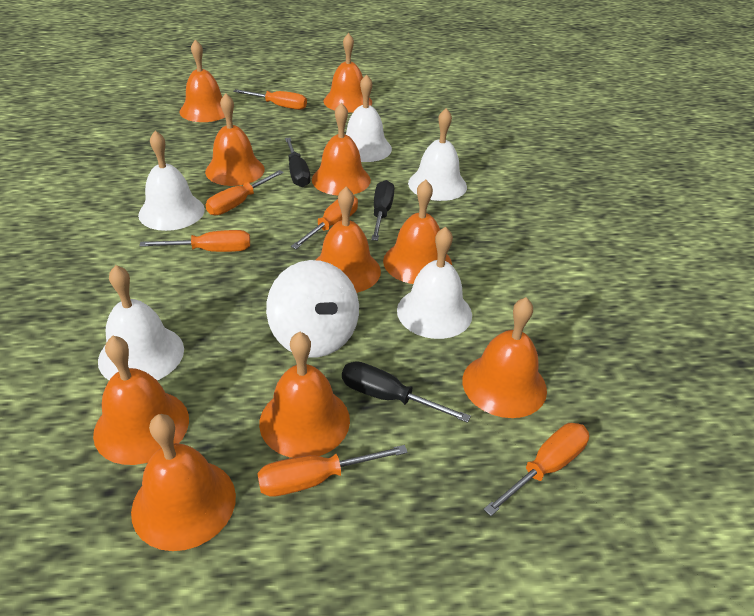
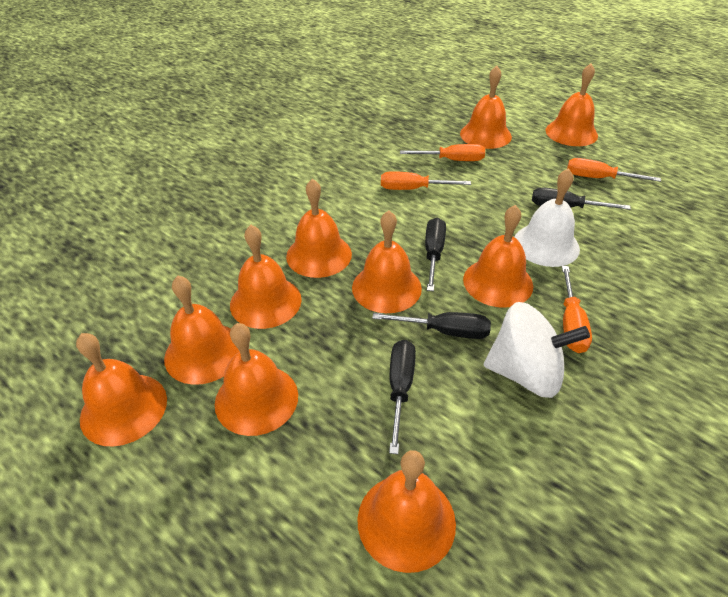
black screwdriver: 3 -> 4
orange screwdriver: 6 -> 4
white bell: 5 -> 1

